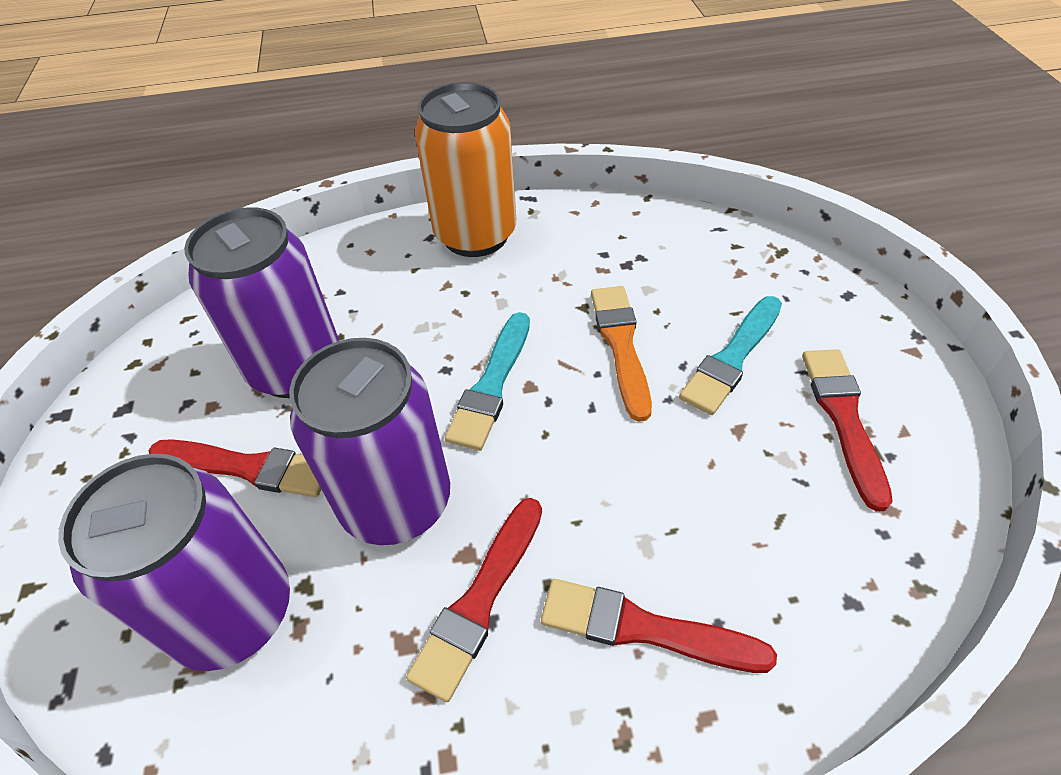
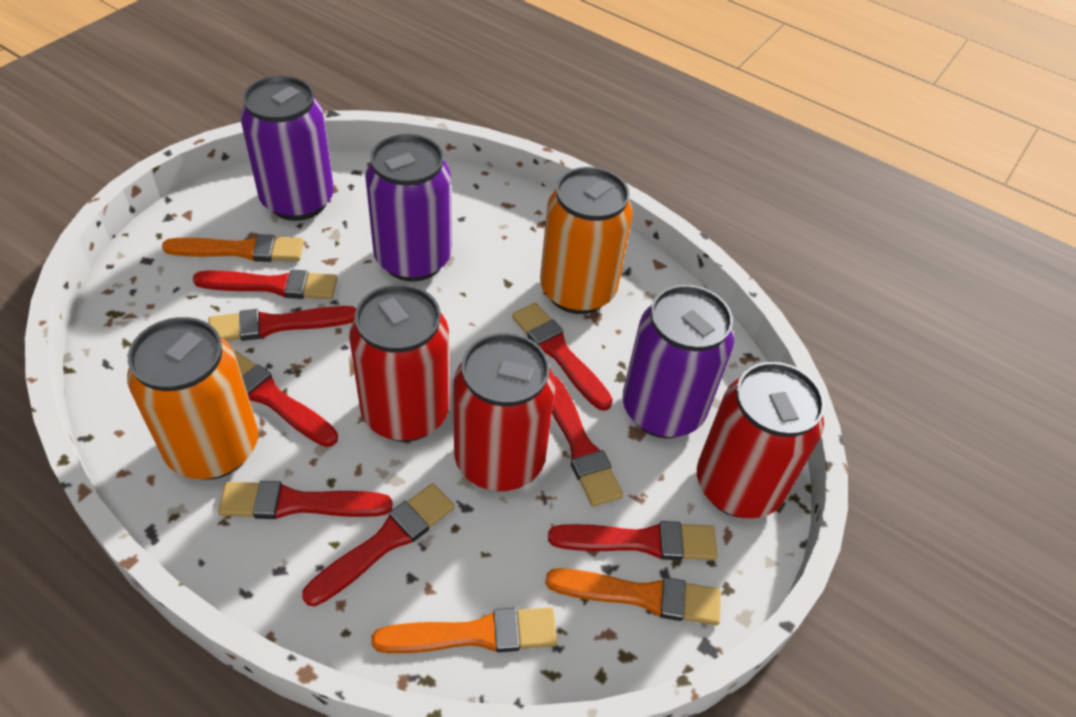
orange brush: 1 -> 3
orange can: 1 -> 2
red brush: 4 -> 8
red can: 0 -> 3
turquoise brush: 2 -> 0

